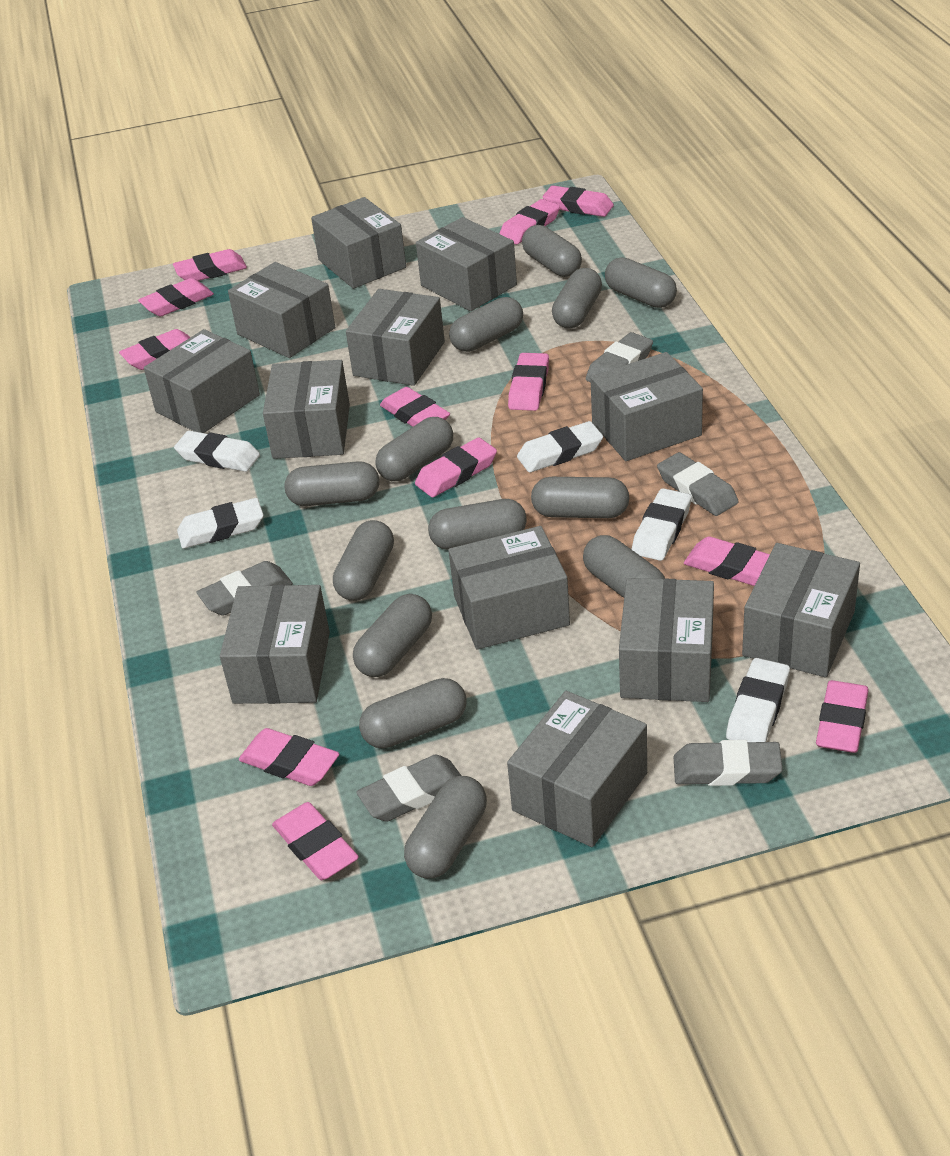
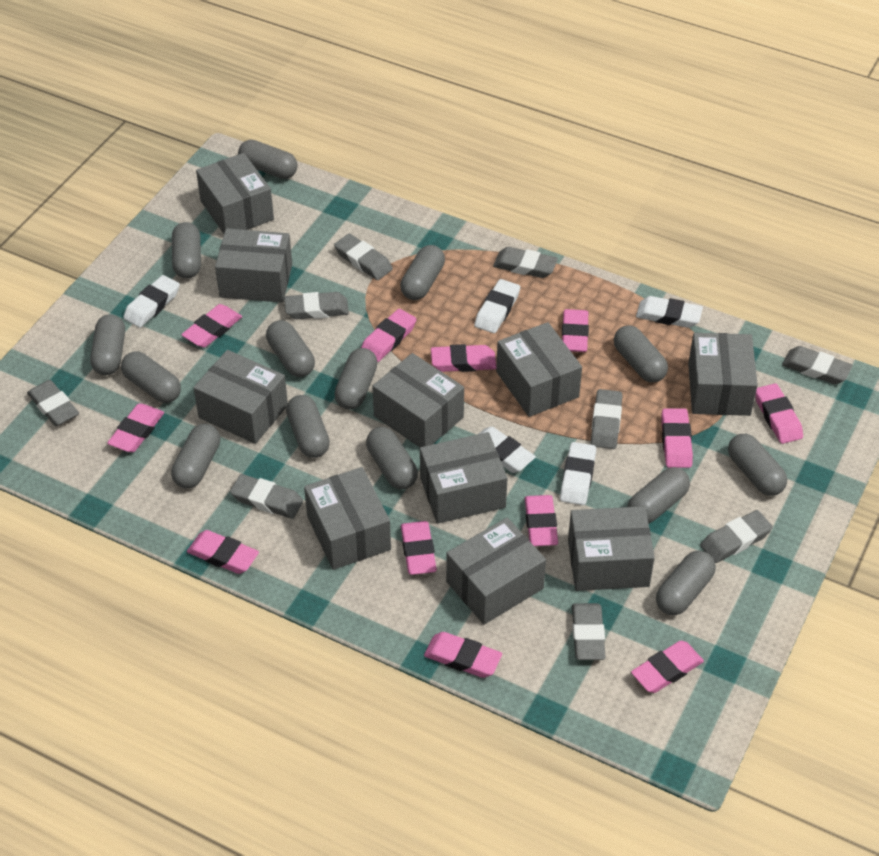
grey box: 12 -> 10
grey capsule: 13 -> 14
grey eraser: 5 -> 9

